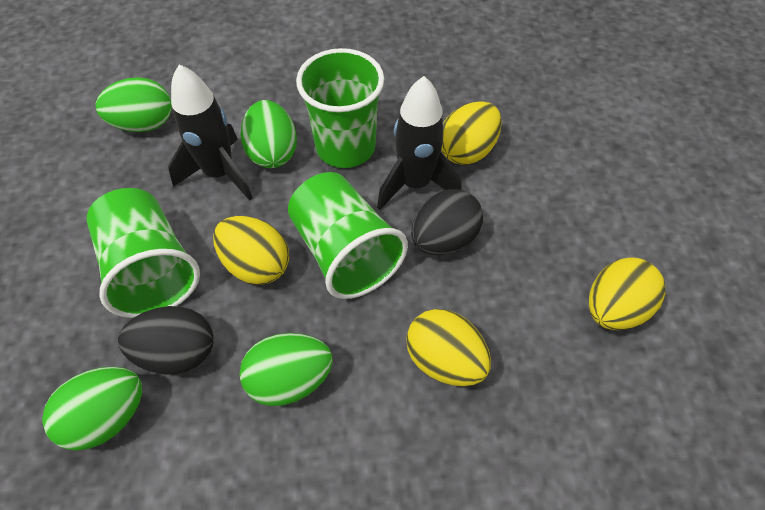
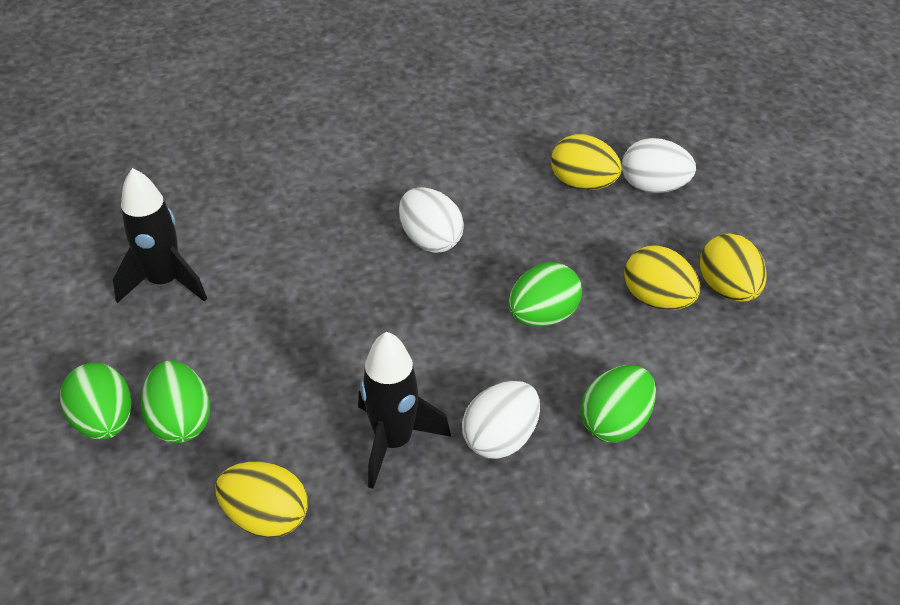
black egg: 2 -> 0
green cup: 3 -> 0
white egg: 0 -> 3

